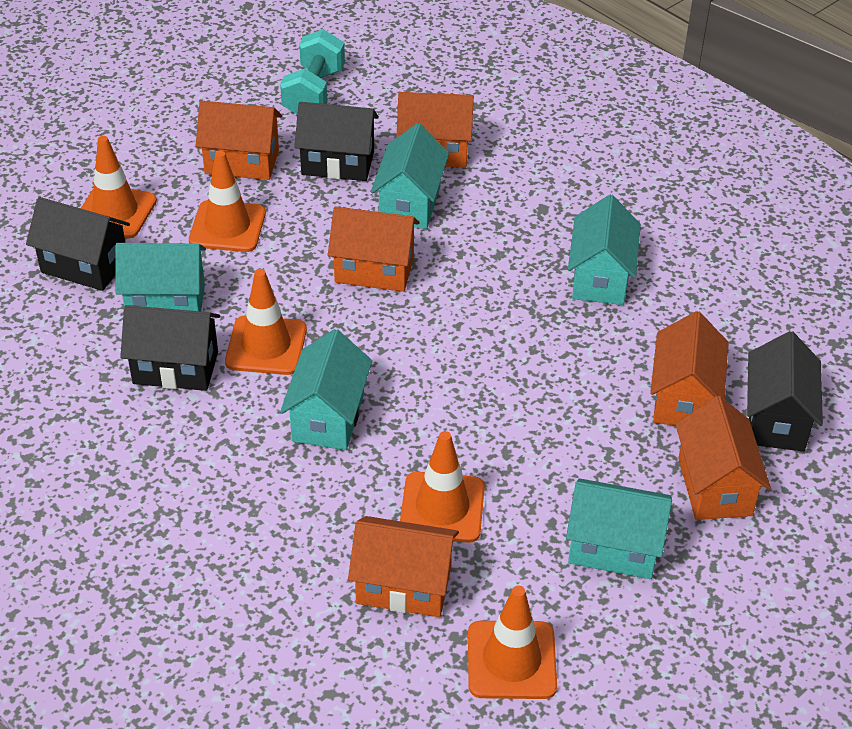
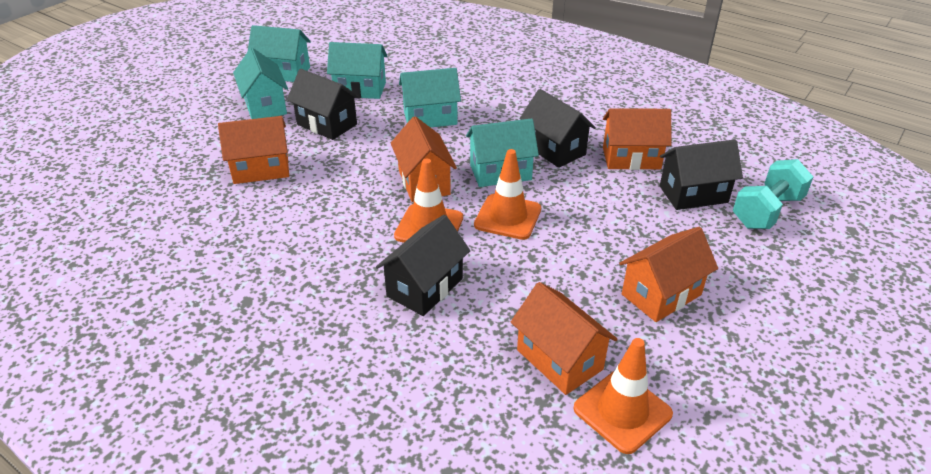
orange house: 6 -> 5
orange traffic cone: 5 -> 3

